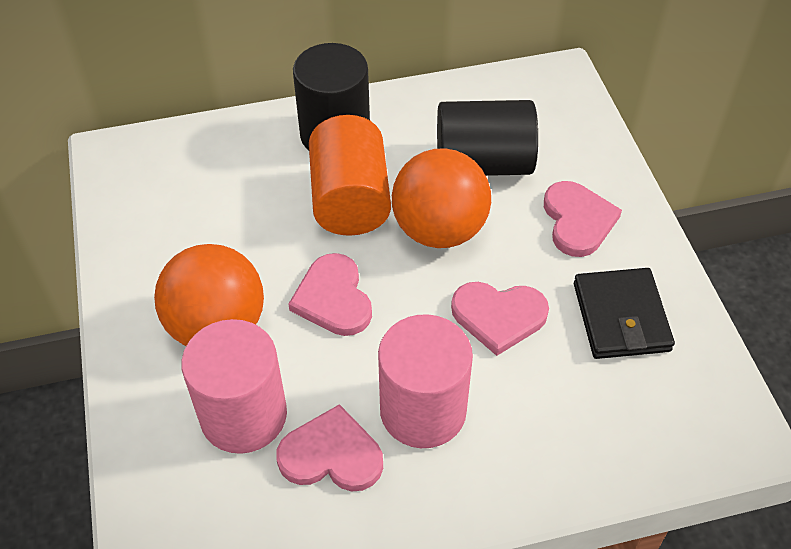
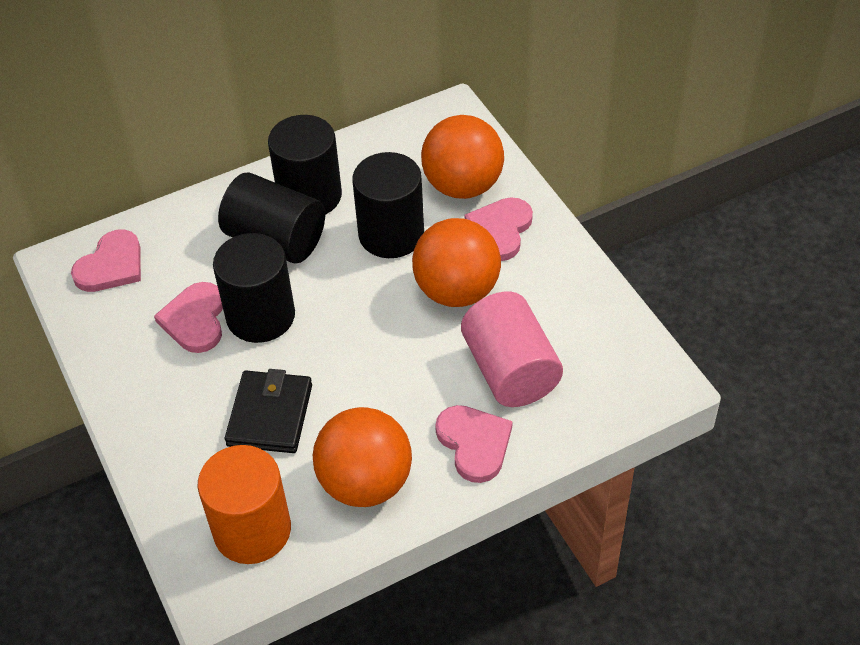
black cylinder: 2 -> 4
orange ball: 2 -> 3
pink cylinder: 2 -> 1

